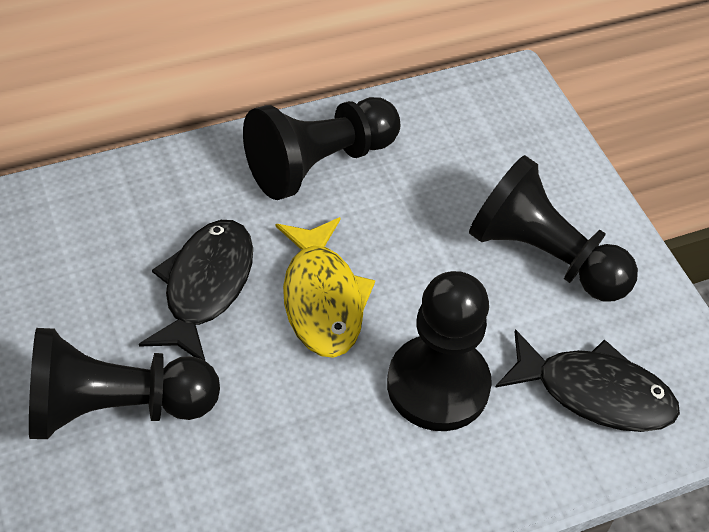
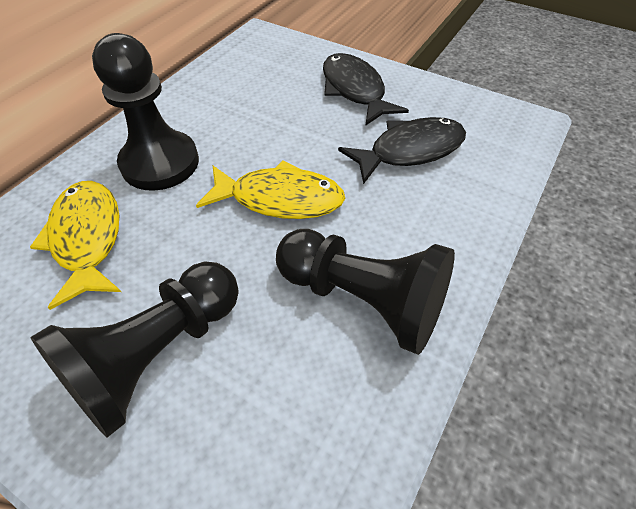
black pawn: 4 -> 3
yellow fish: 1 -> 2

